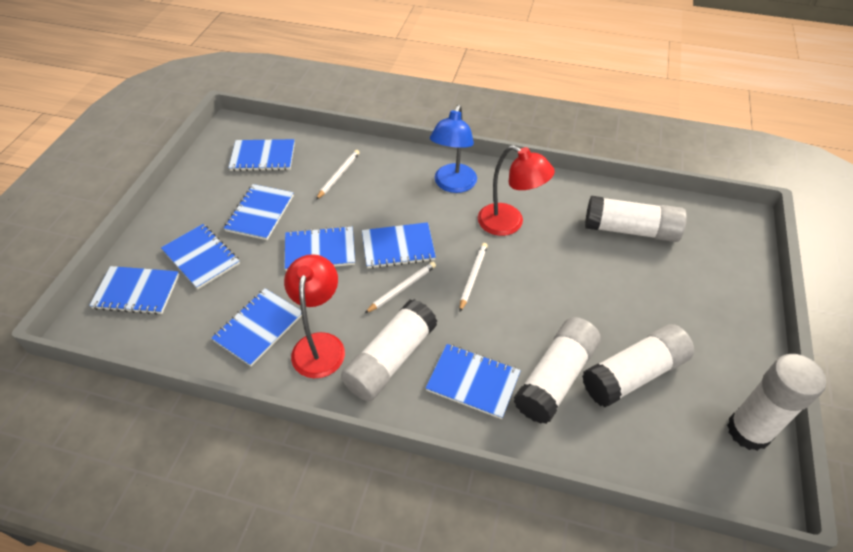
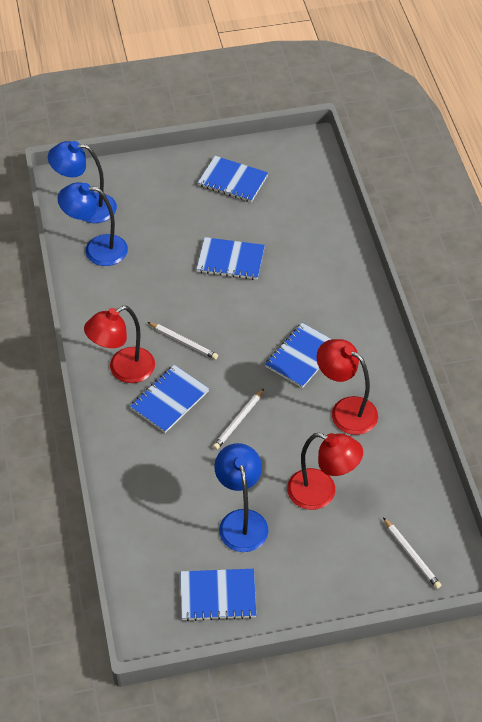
blue lamp: 1 -> 3
blue notebook: 8 -> 5
red lamp: 2 -> 3
white glue stick: 5 -> 0

